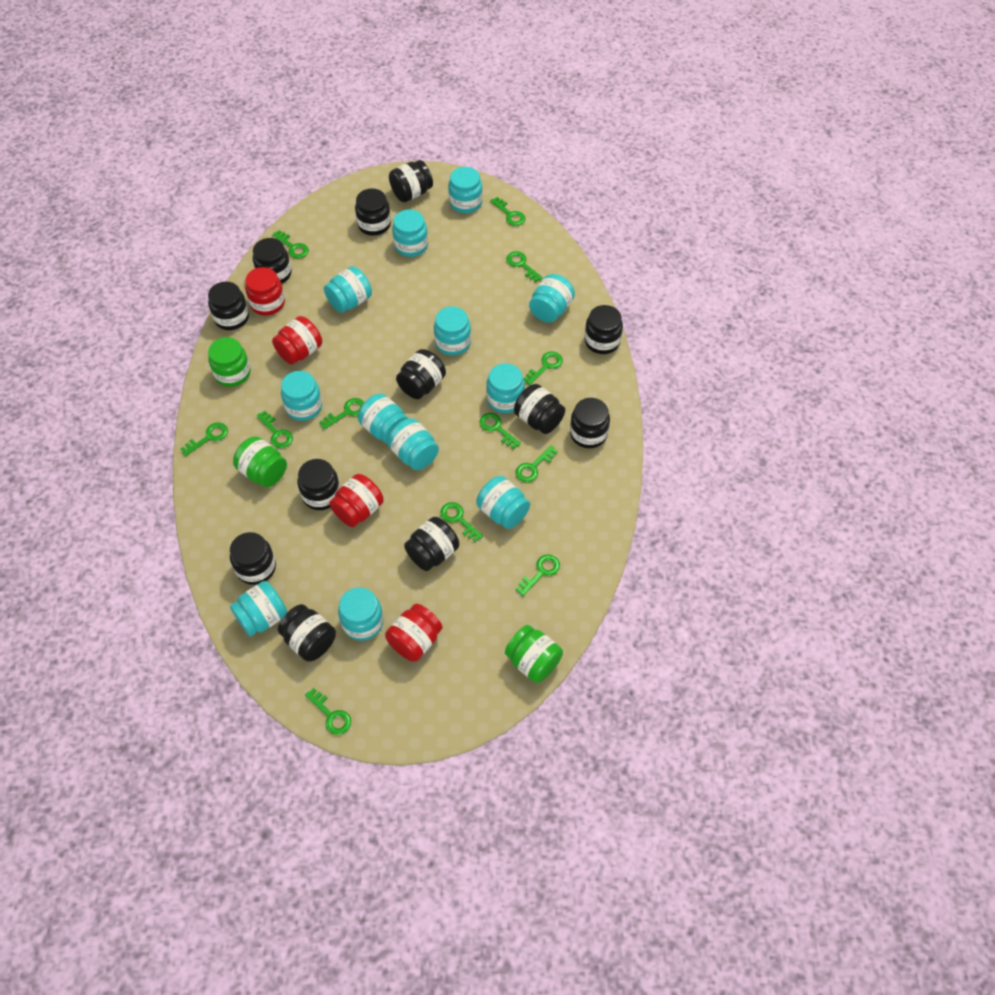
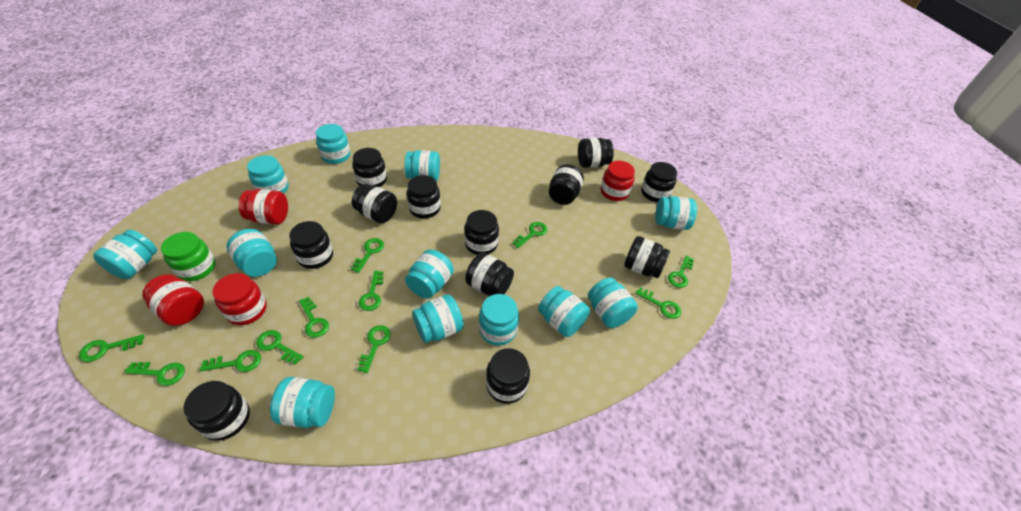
green jar: 3 -> 1
green key: 12 -> 11

